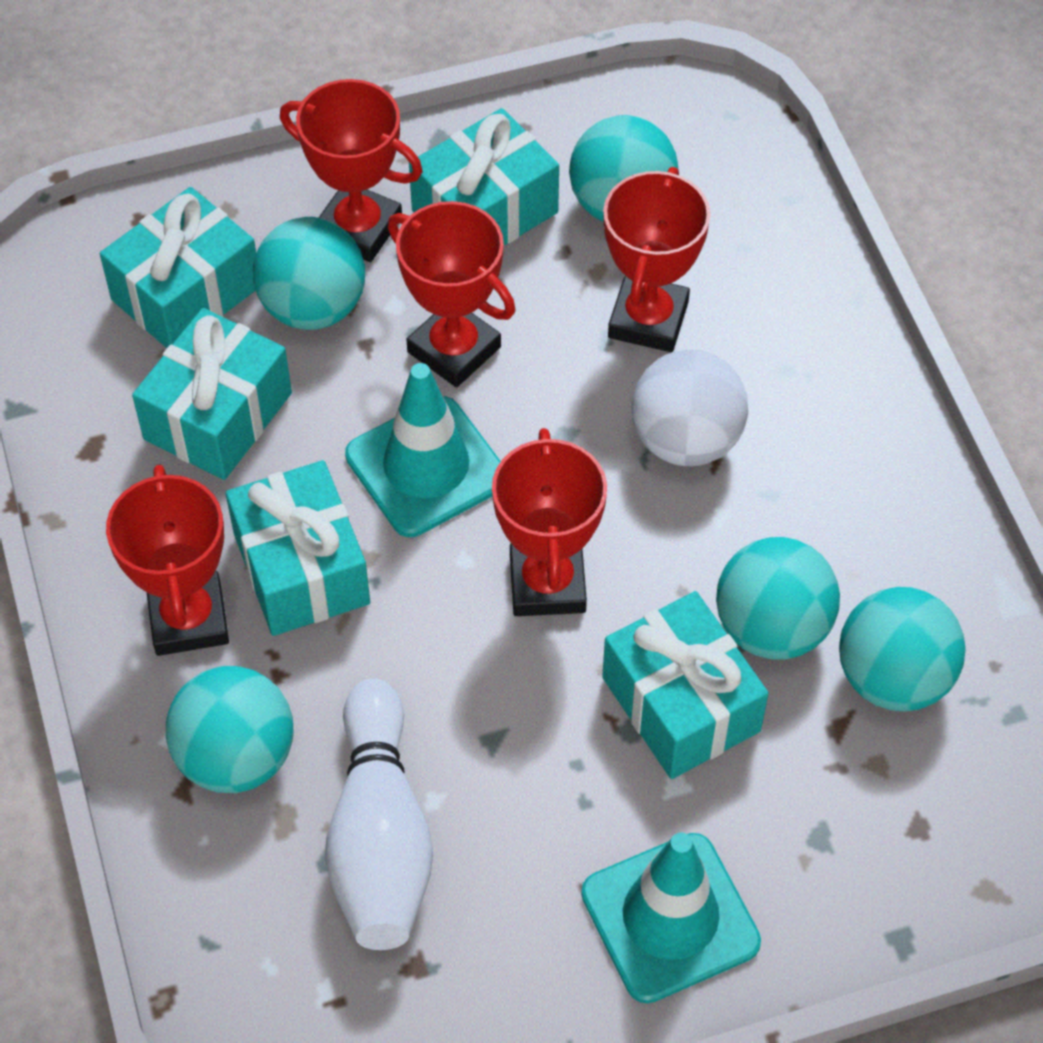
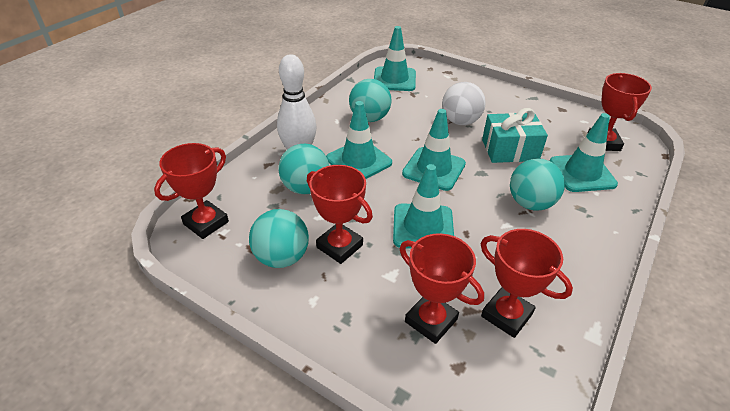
turquoise ball: 5 -> 4
turquoise gift: 5 -> 1
turquoise traffic cone: 2 -> 5

